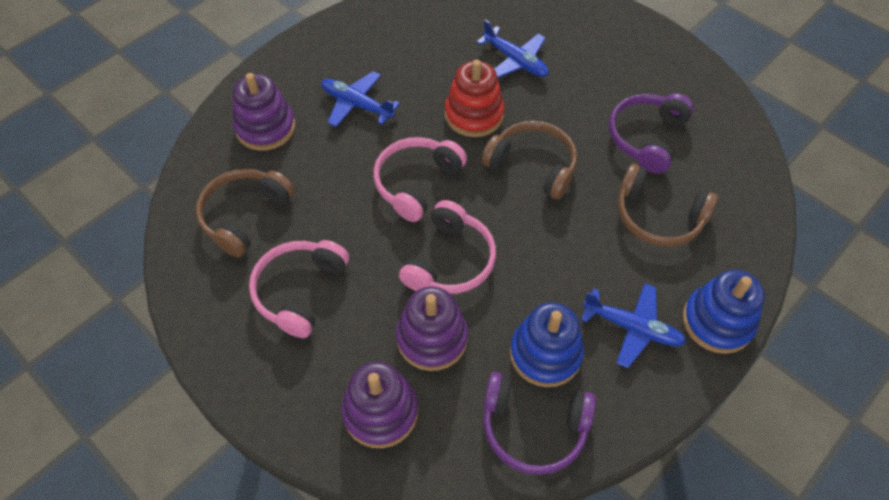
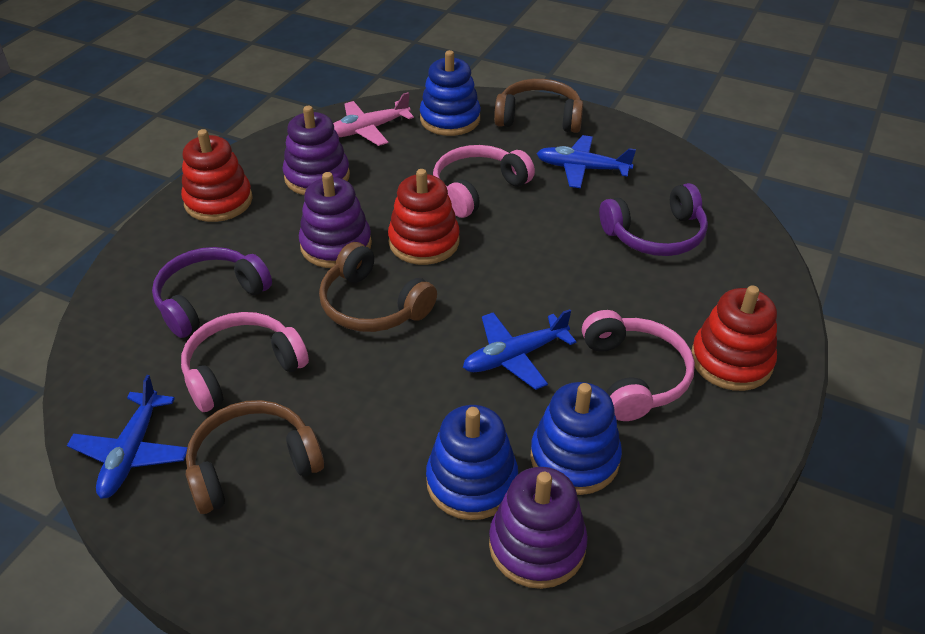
blue stacking toy: 2 -> 3
pink plane: 0 -> 1
red stacking toy: 1 -> 3

